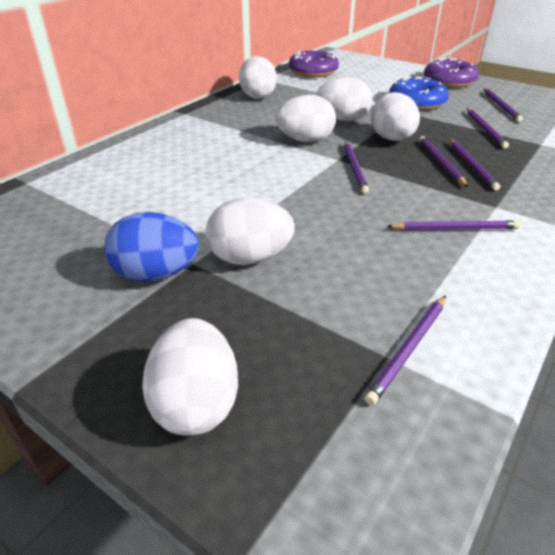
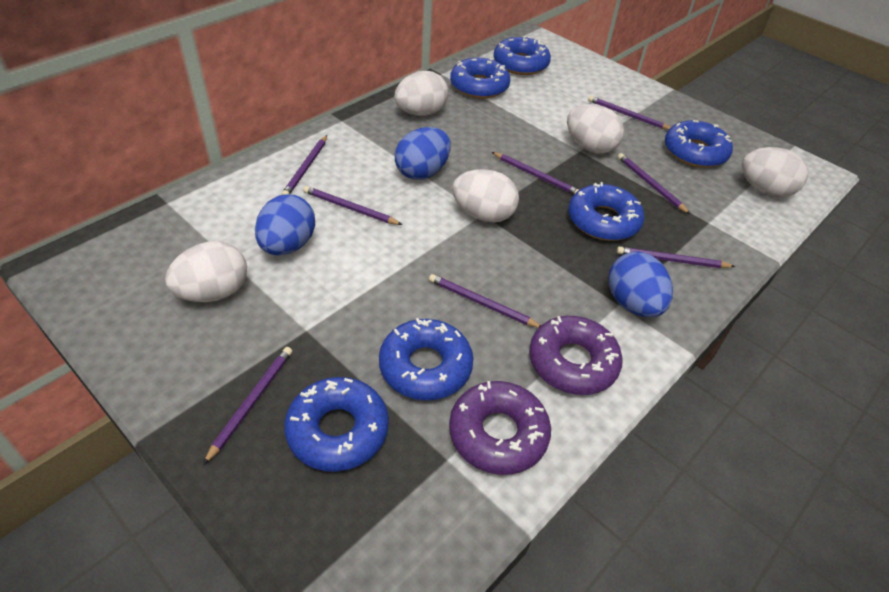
blue donut: 1 -> 6
blue egg: 1 -> 3
purple pencil: 7 -> 8
white egg: 6 -> 5

